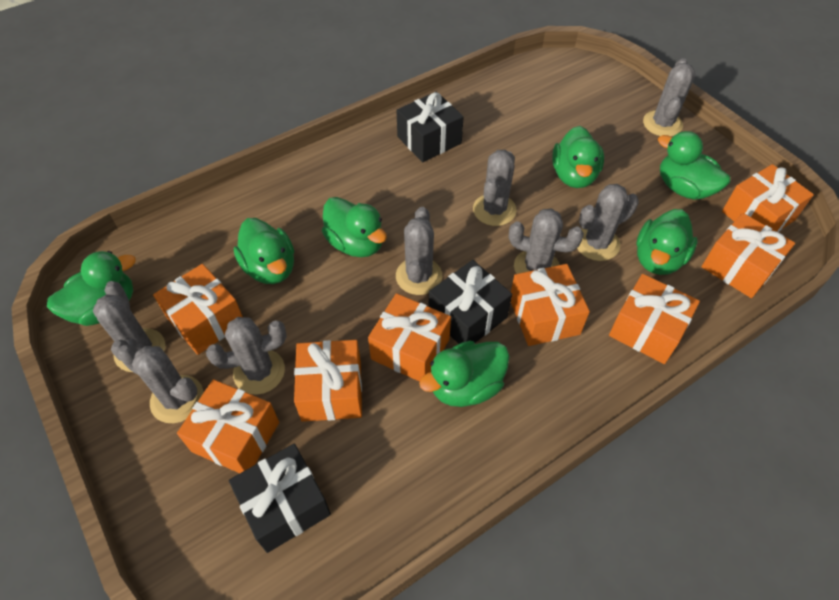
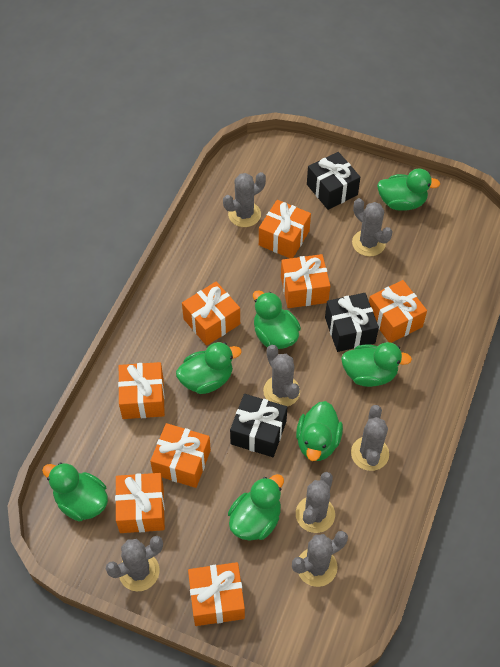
grey cactus: 8 -> 7

